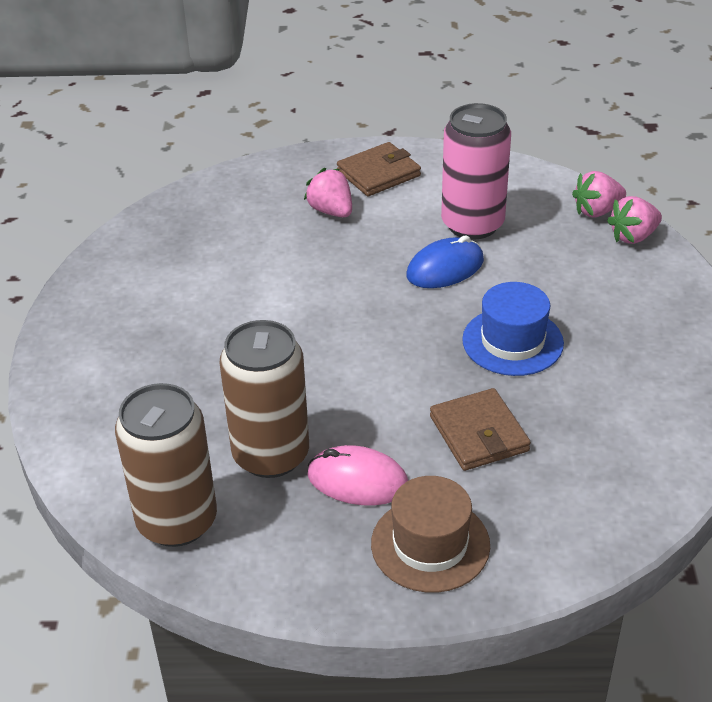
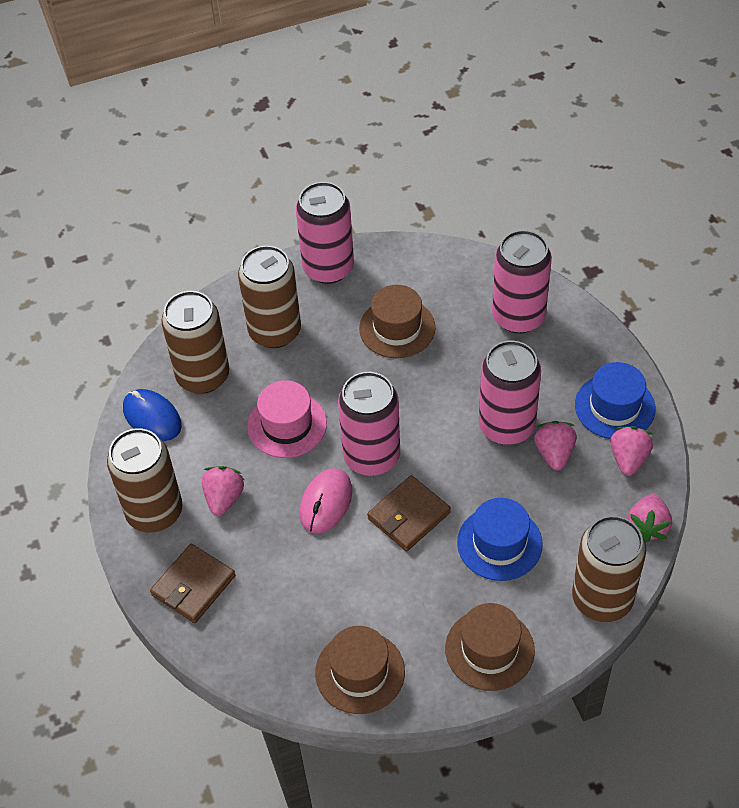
blue hat: 1 -> 2
brown can: 2 -> 4
brown hat: 1 -> 3
pink can: 1 -> 4
pink hat: 0 -> 1
pink strawberry: 3 -> 4

